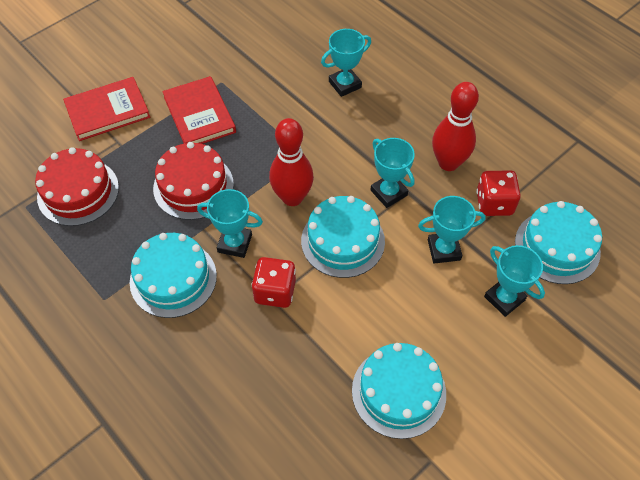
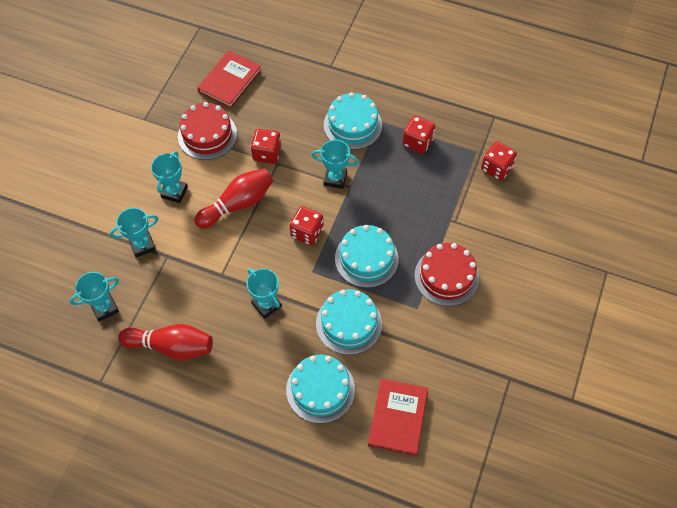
red dice: 2 -> 4

